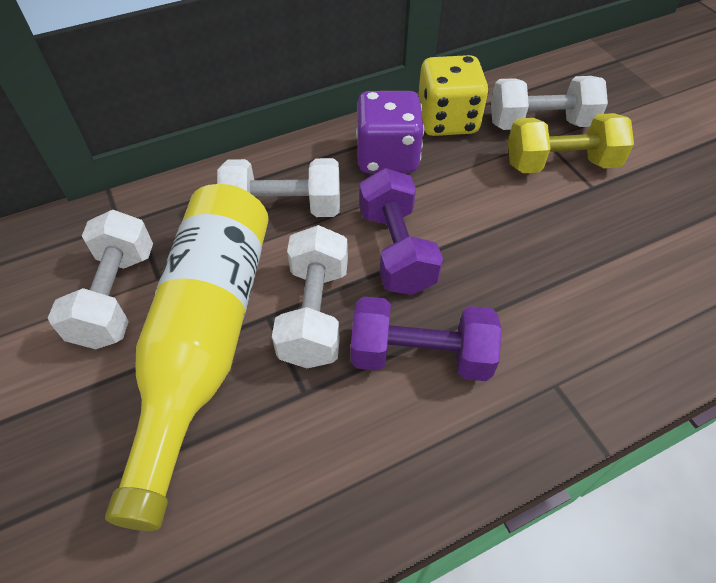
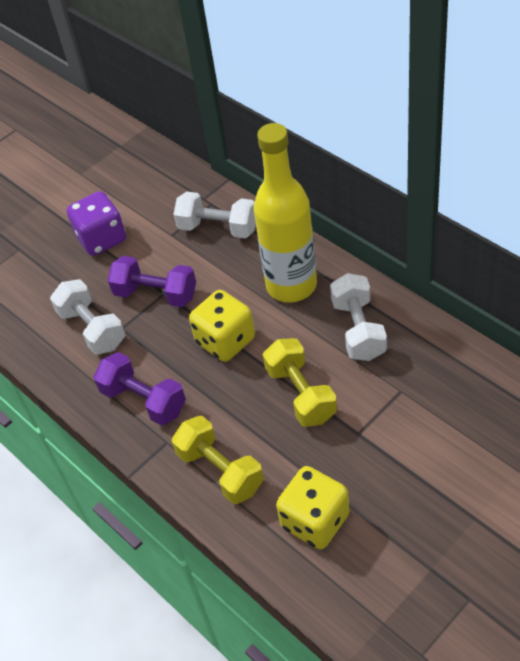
white dumbbell: 4 -> 3
yellow dice: 1 -> 2
yellow dumbbell: 1 -> 2

